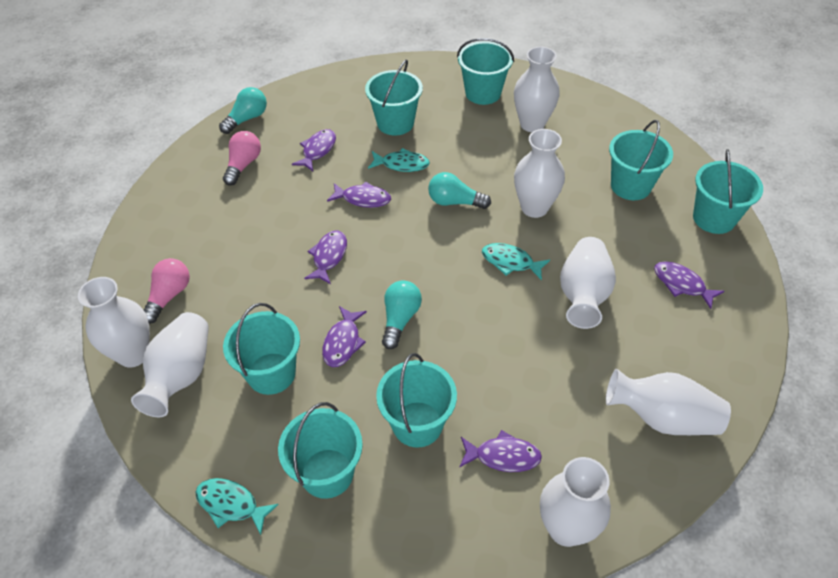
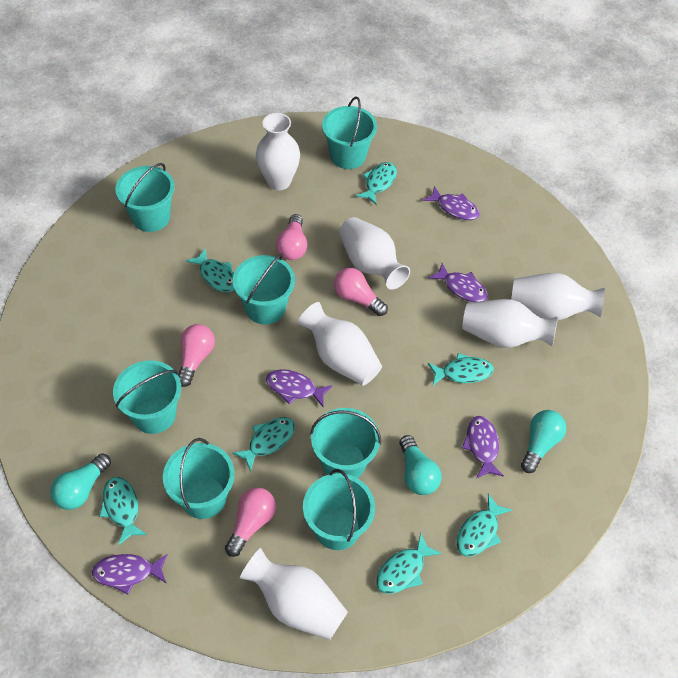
pink light bulb: 2 -> 4
purple fish: 6 -> 5
turquoise fish: 3 -> 7
white vase: 7 -> 6

